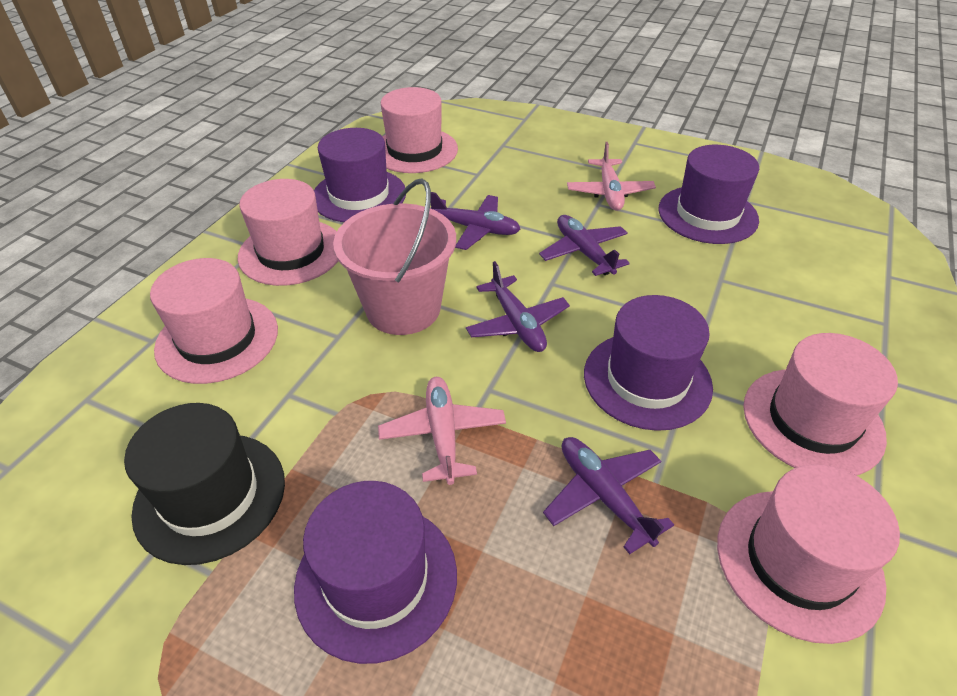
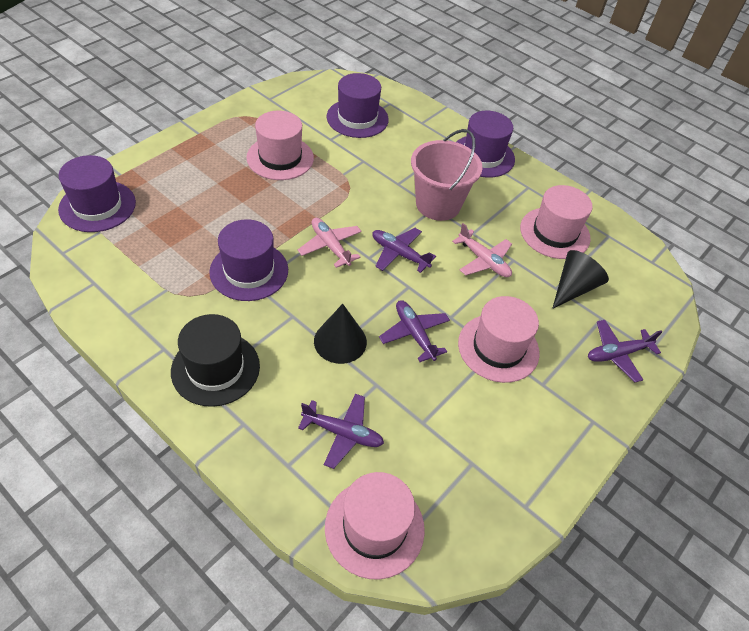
black cone: 0 -> 2
pink hat: 5 -> 4

